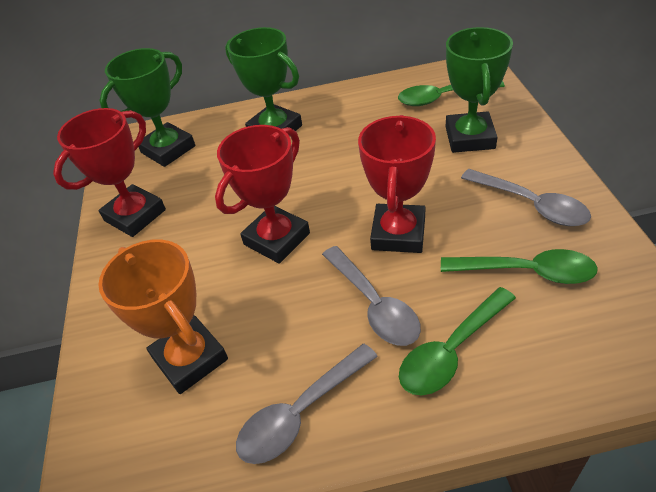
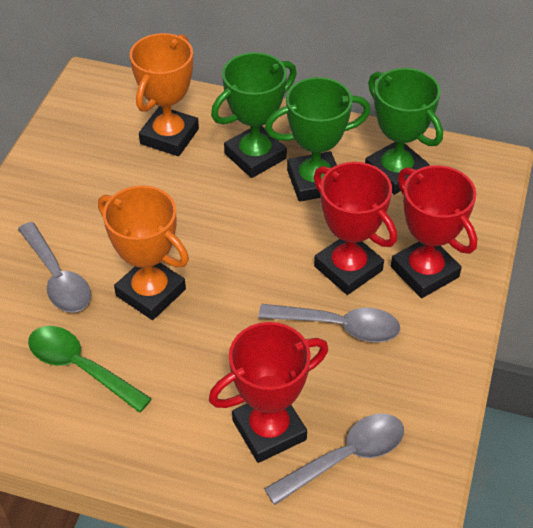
green spoon: 3 -> 1
orange trophy: 1 -> 2

